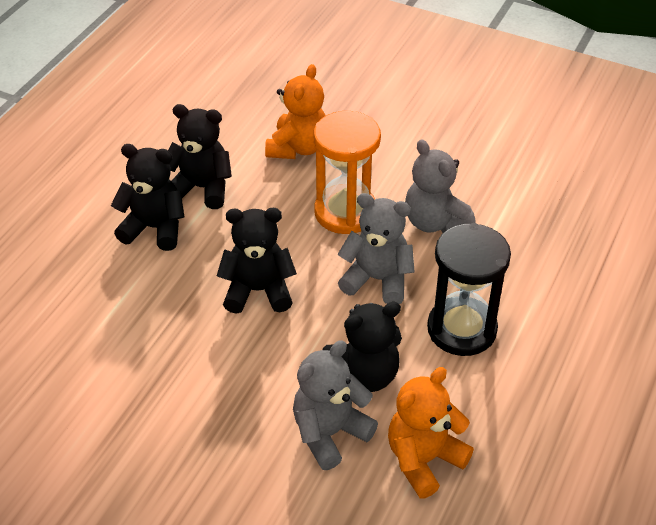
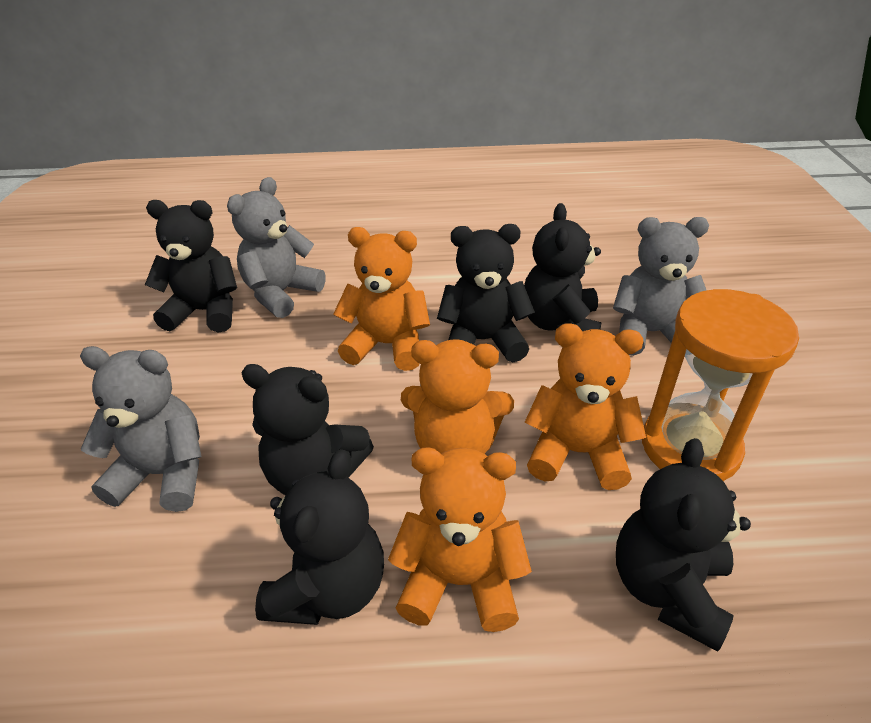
black hourglass: 1 -> 0
black teddy bear: 4 -> 6
orange teddy bear: 2 -> 4

